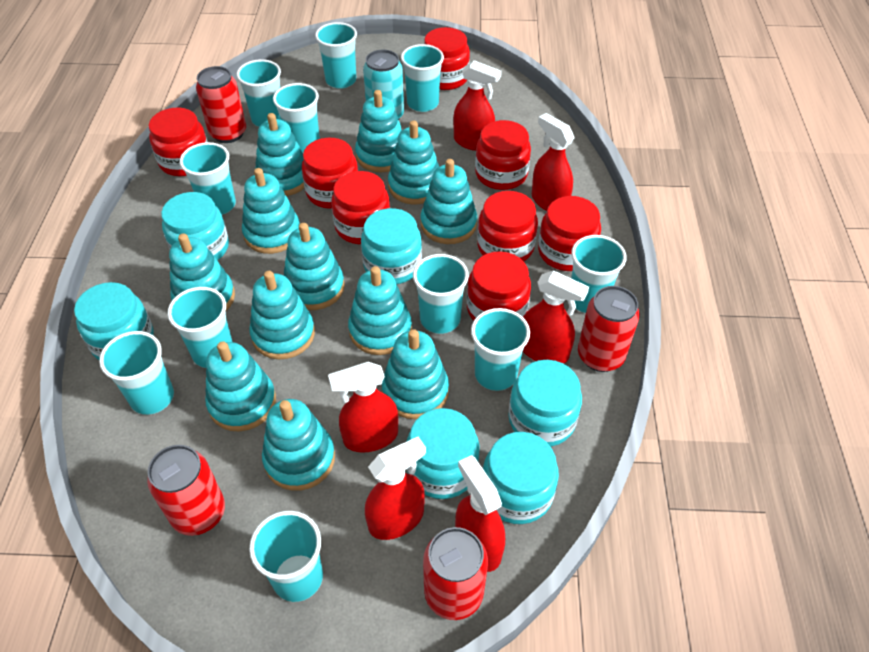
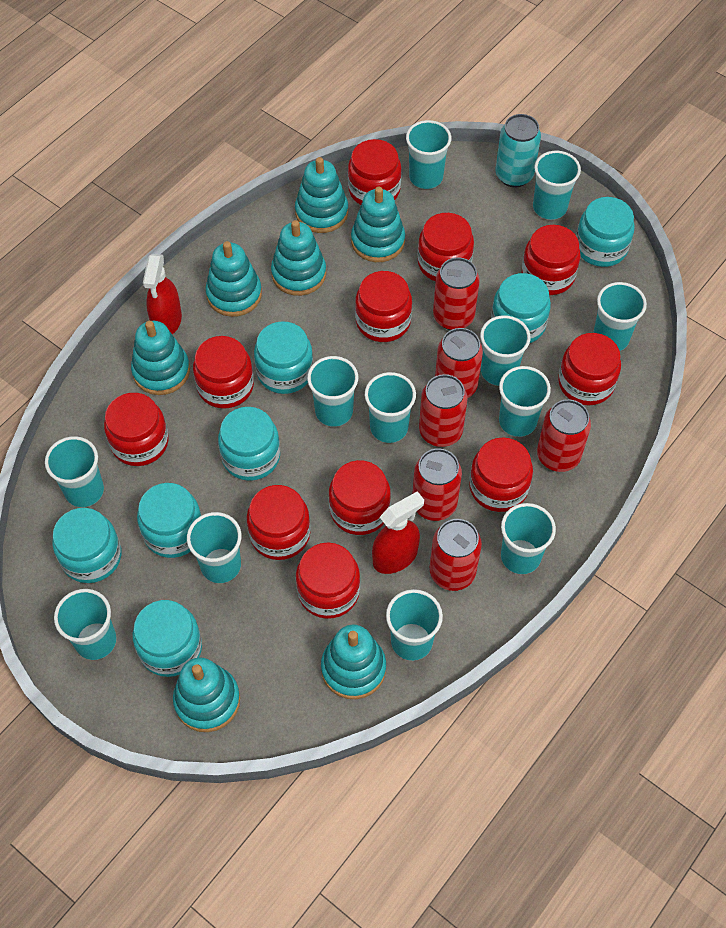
red can: 4 -> 6
red jar: 8 -> 11
red spray bottle: 6 -> 2
turquoise cup: 11 -> 12
turquoise jar: 6 -> 7
turquoise stacking toy: 12 -> 7

